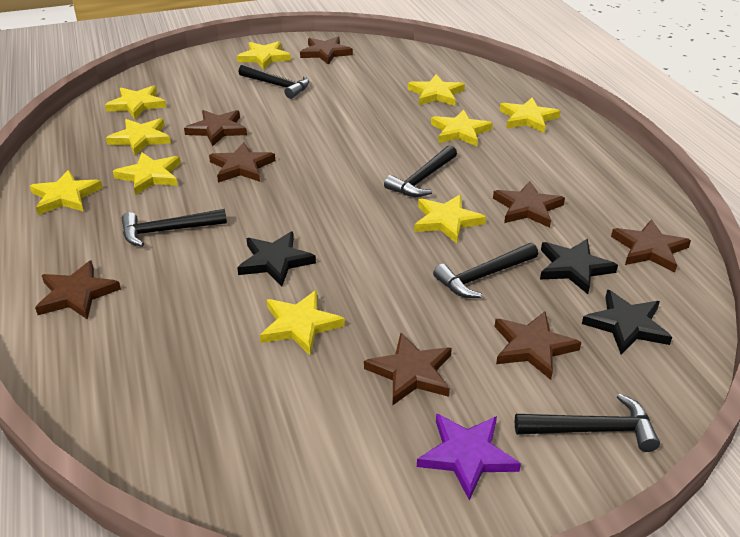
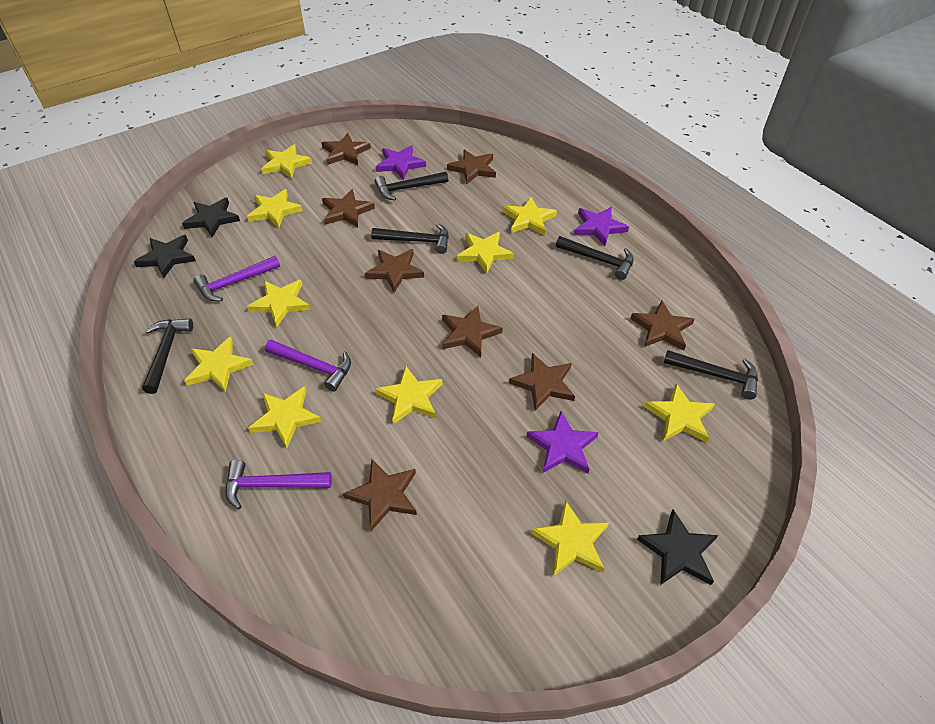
purple hammer: 0 -> 3
purple star: 1 -> 3

